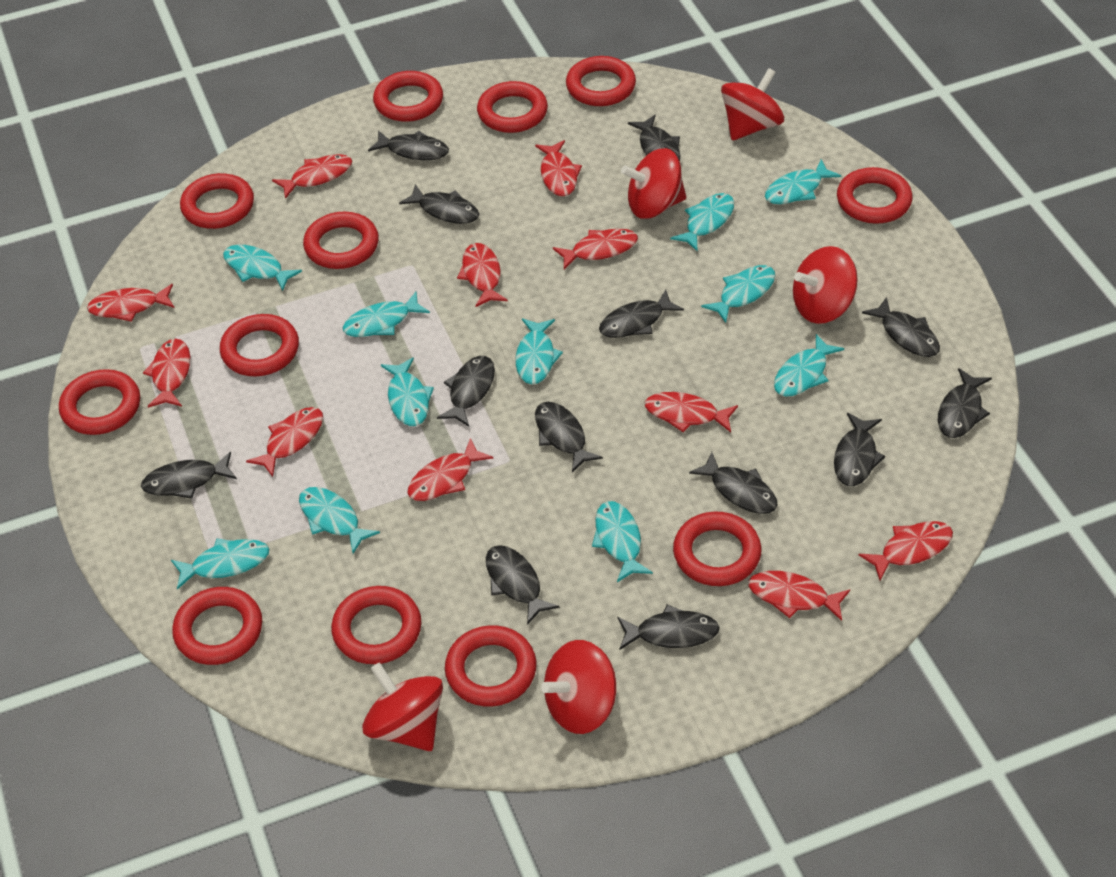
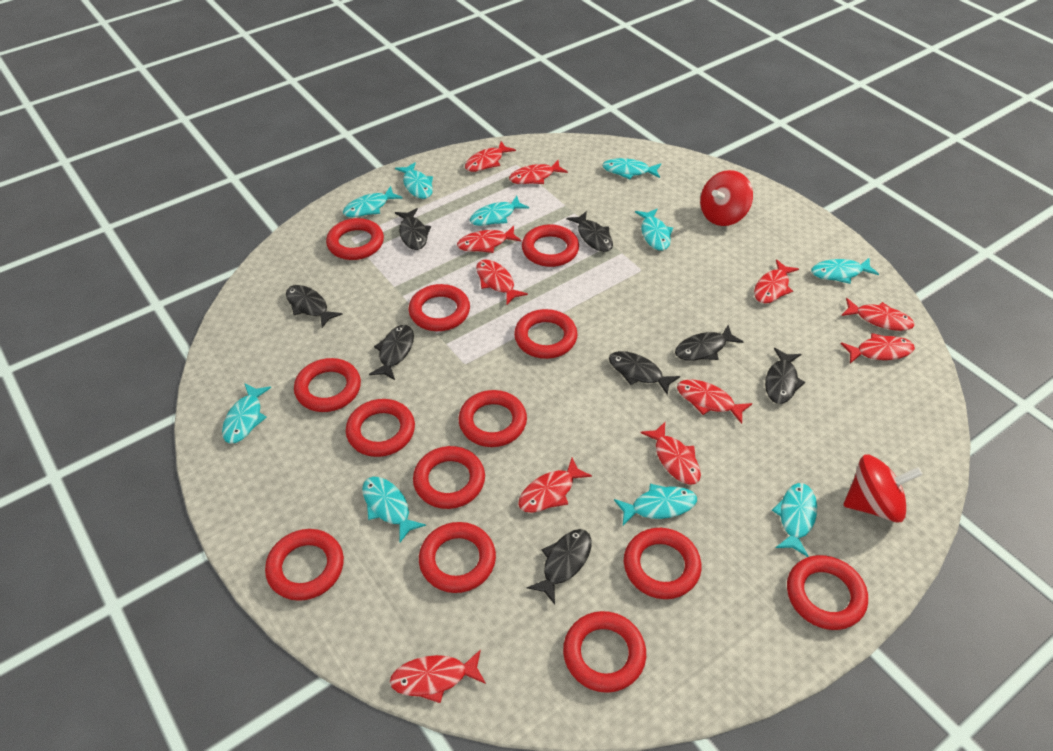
black fish: 13 -> 8
red ring: 12 -> 13
red spinning top: 5 -> 2
turquoise fish: 11 -> 10

